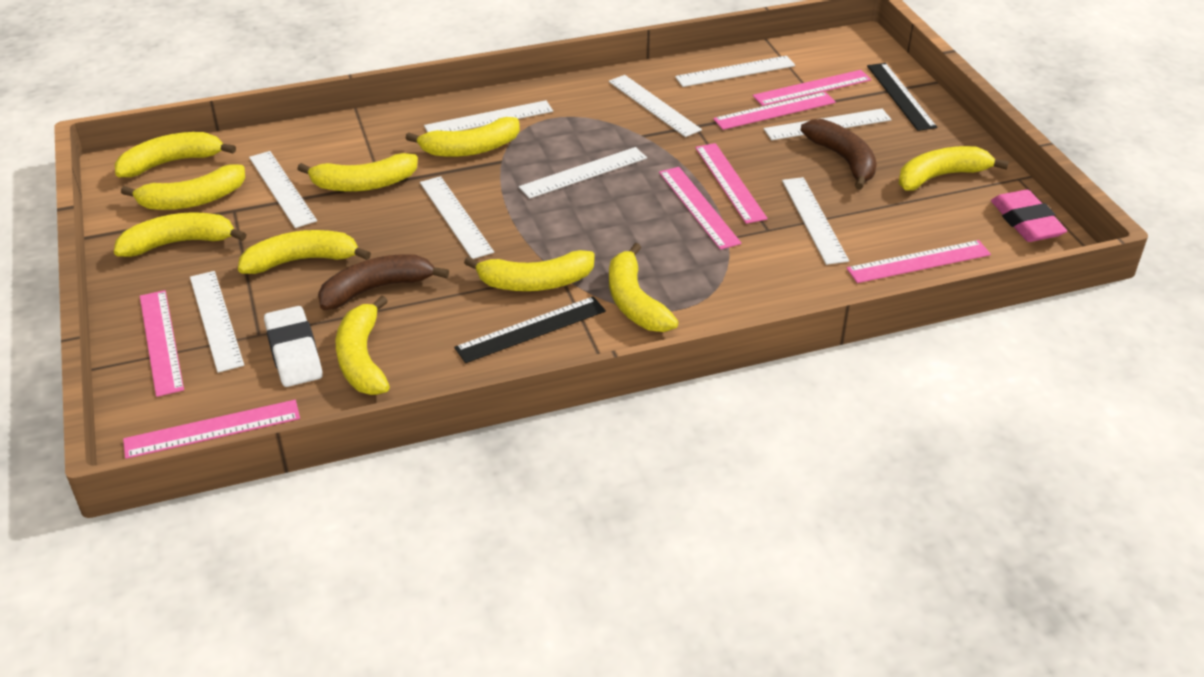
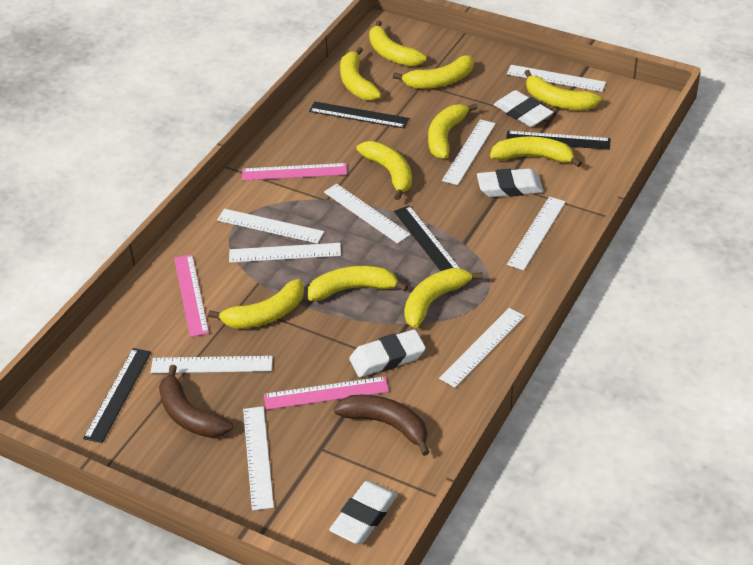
black ruler: 2 -> 4
pink eraser: 1 -> 0
pink ruler: 7 -> 3
white eraser: 1 -> 4

